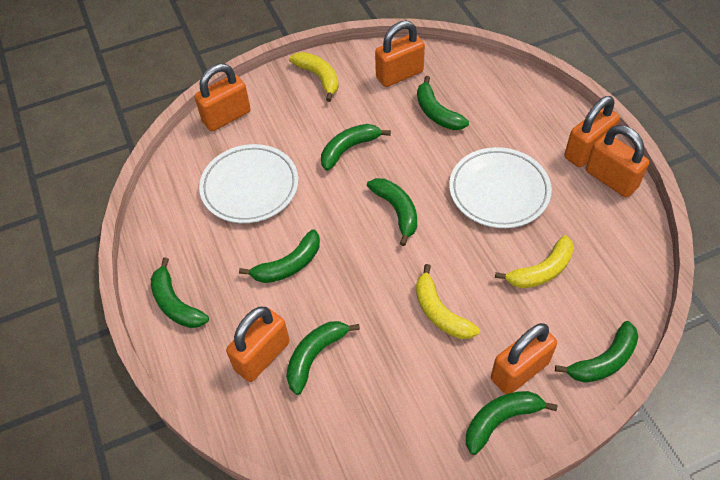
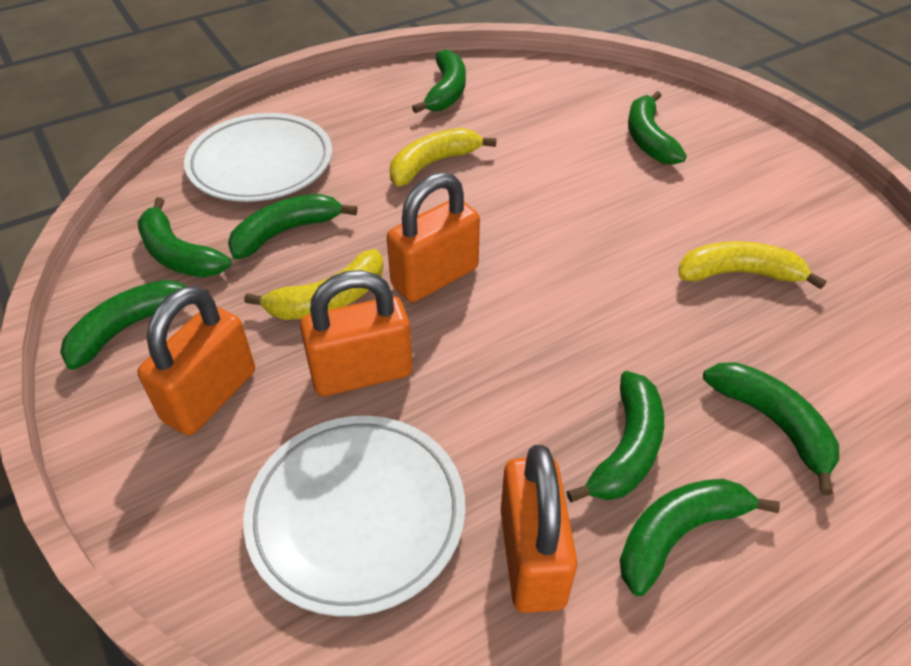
orange padlock: 6 -> 4

